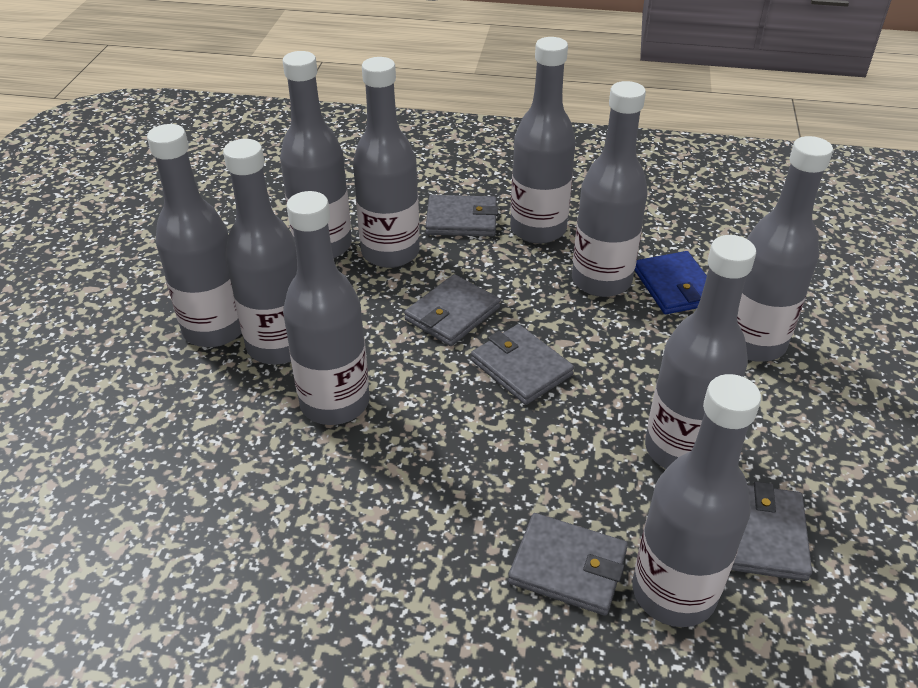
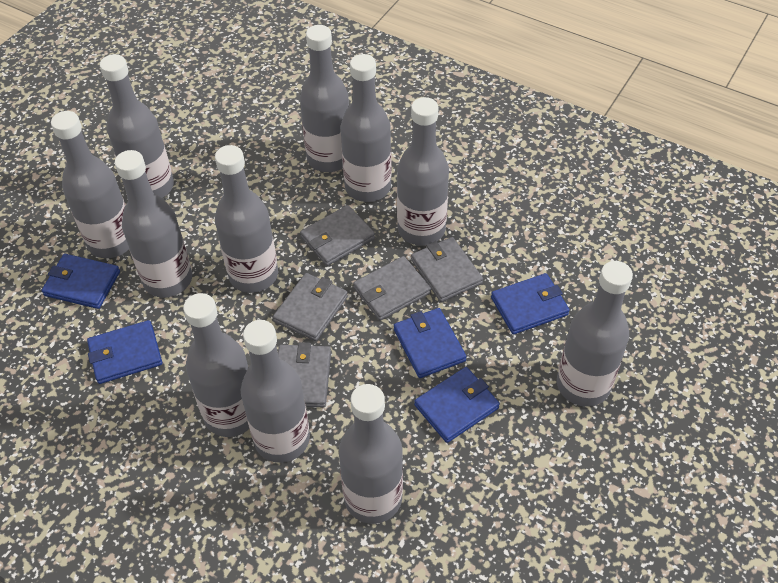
blue wallet: 1 -> 5
grey bottle: 10 -> 11

